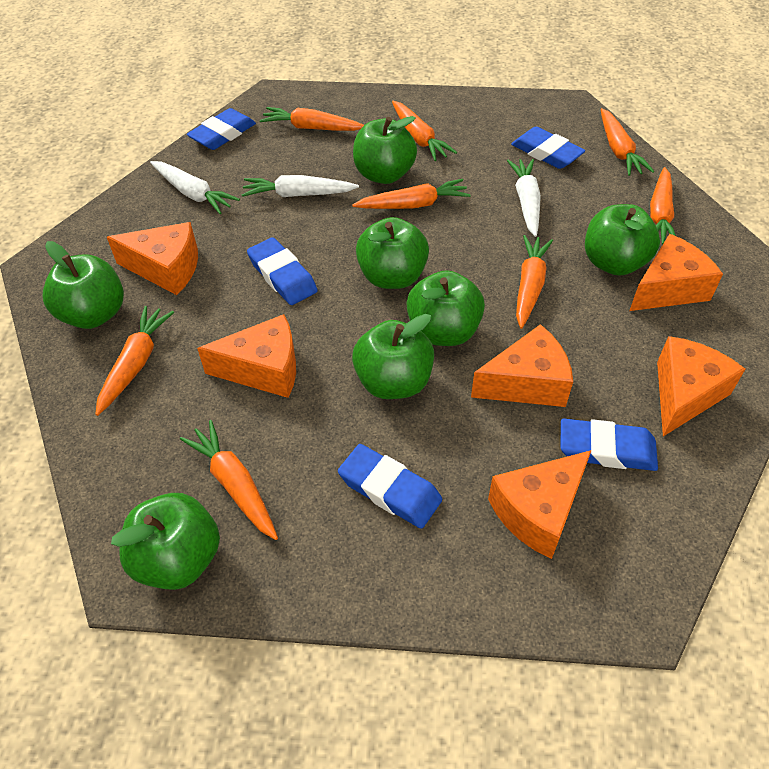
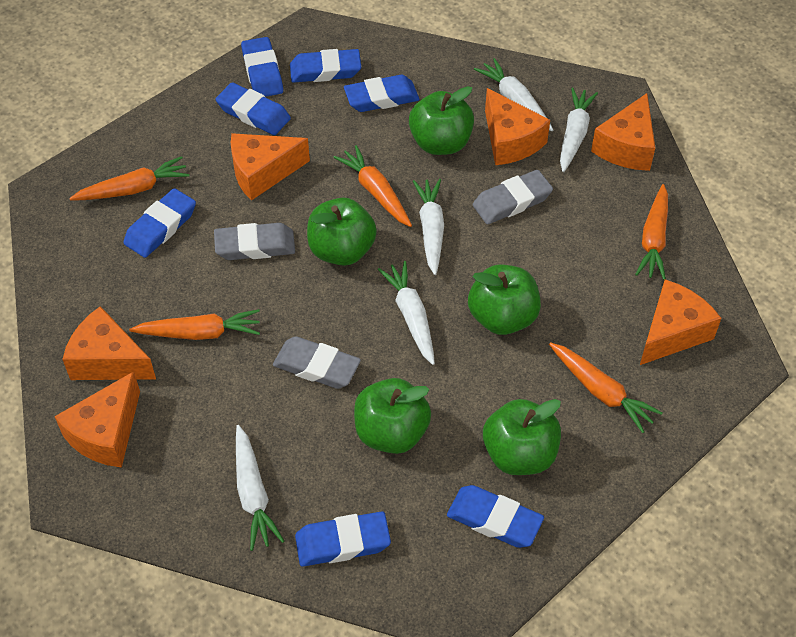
blue eraser: 5 -> 7
green apple: 7 -> 5
grey eraser: 0 -> 3
orange carrot: 8 -> 5
white carrot: 3 -> 5

